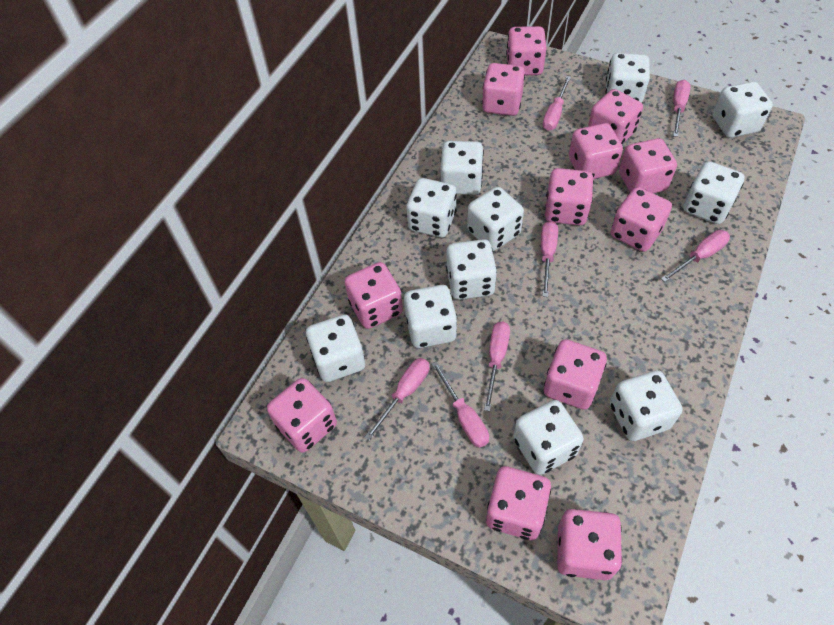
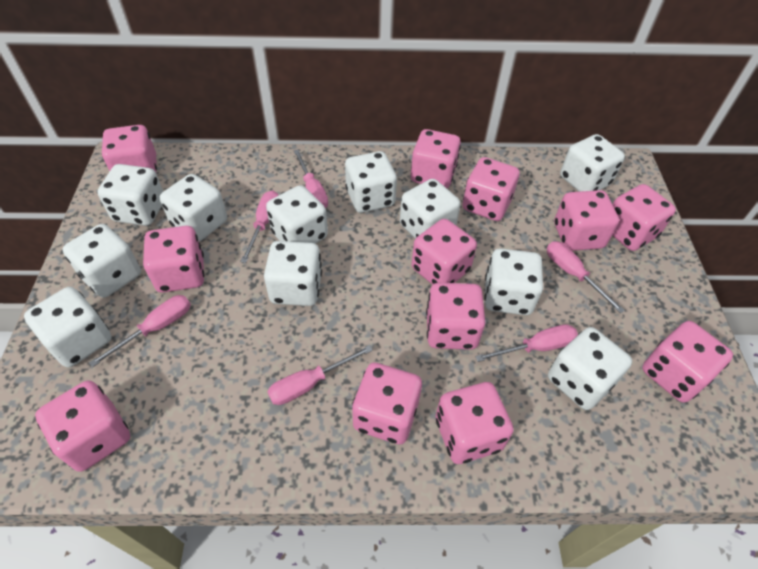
pink screwdriver: 7 -> 6

